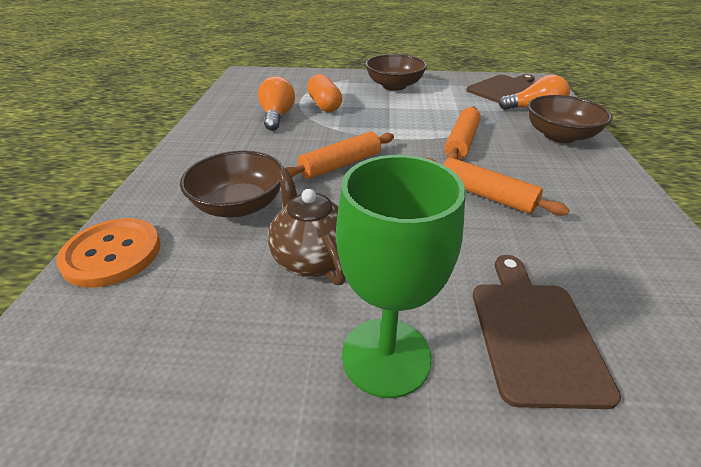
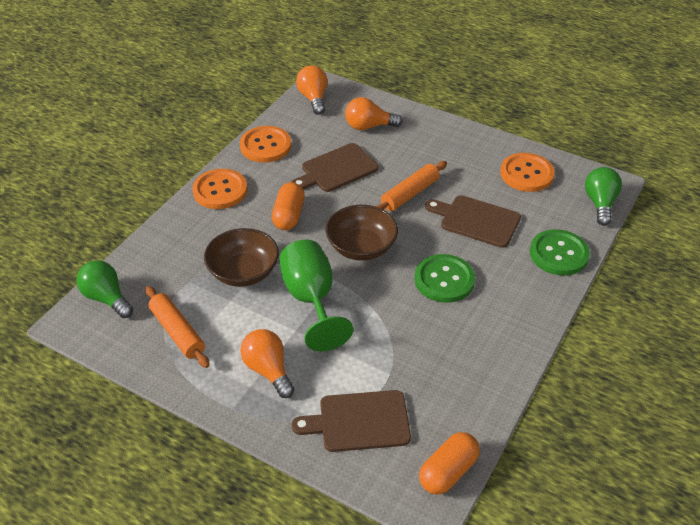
brown bowl: 3 -> 2
brown cutting board: 2 -> 3
brown teapot: 1 -> 0
green button: 0 -> 2
green light bulb: 0 -> 2
orange button: 1 -> 3
orange capsule: 1 -> 2
orange light bulb: 2 -> 3
orange rolling pin: 3 -> 2

